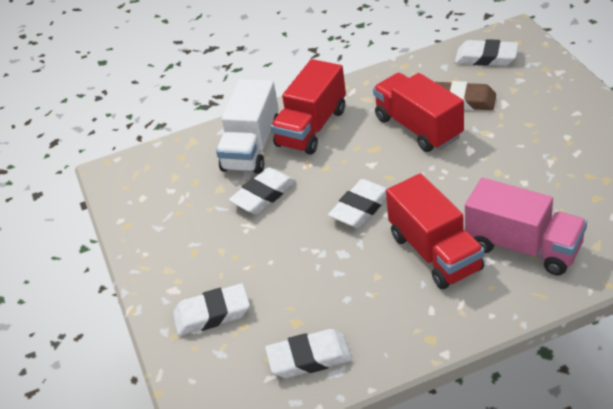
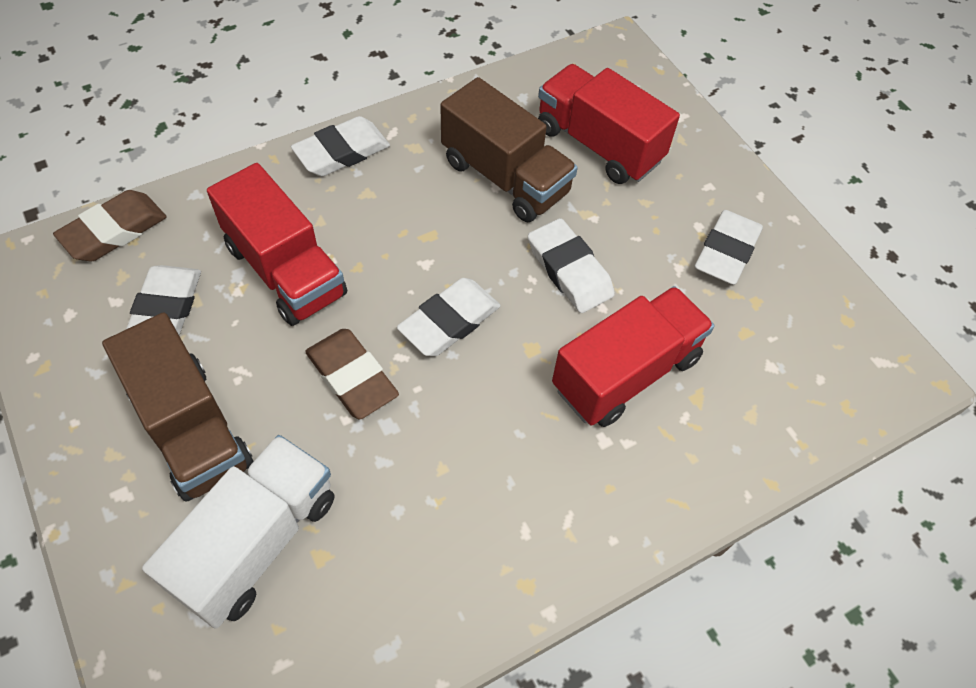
brown eraser: 1 -> 2
brown truck: 0 -> 2
pink truck: 1 -> 0

